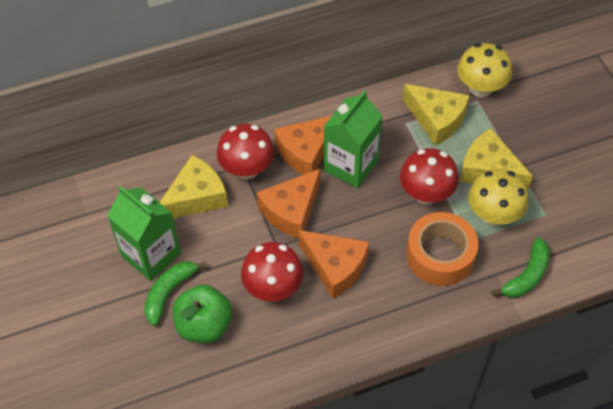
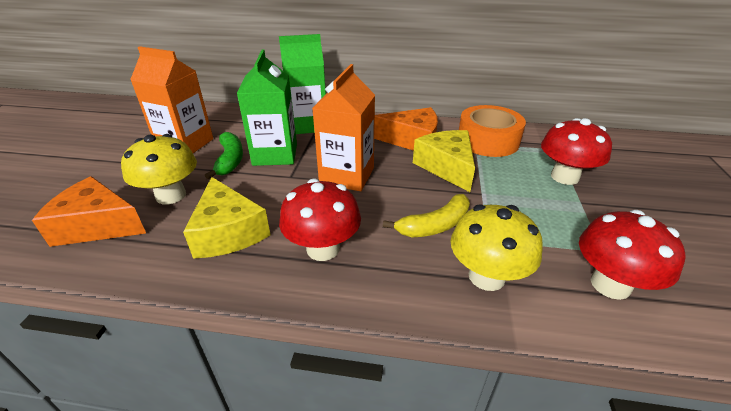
green apple: 1 -> 0
green banana: 2 -> 1
orange carton: 0 -> 2
orange cheese: 3 -> 2
yellow banana: 0 -> 1
yellow cheese: 3 -> 2

